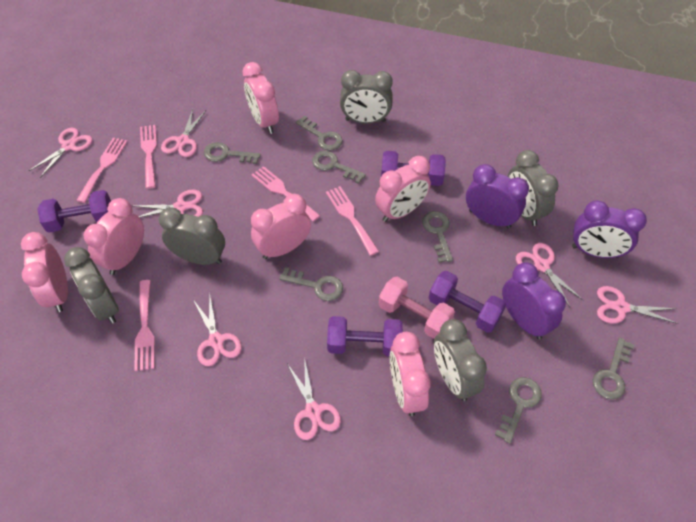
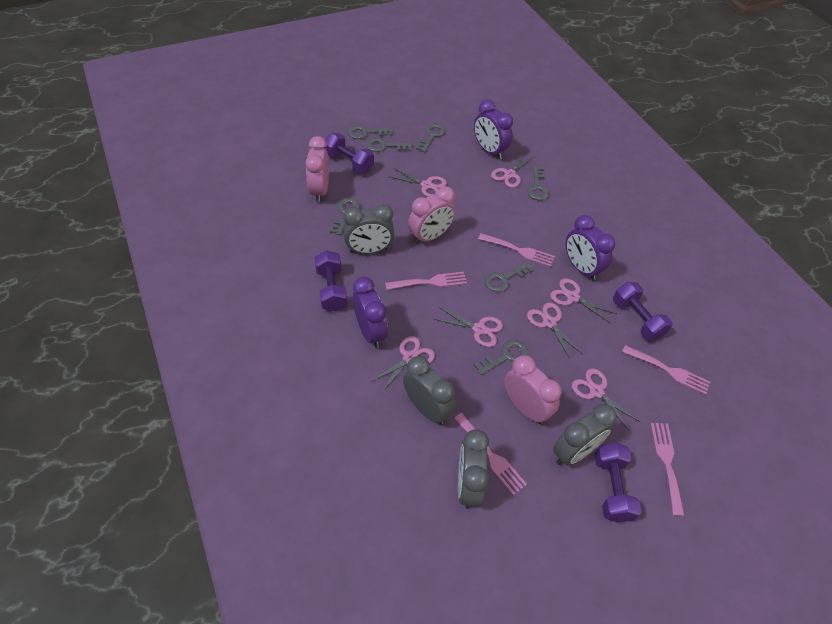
grey clock: 5 -> 4
pink clock: 6 -> 3
pink dumbbell: 1 -> 0

